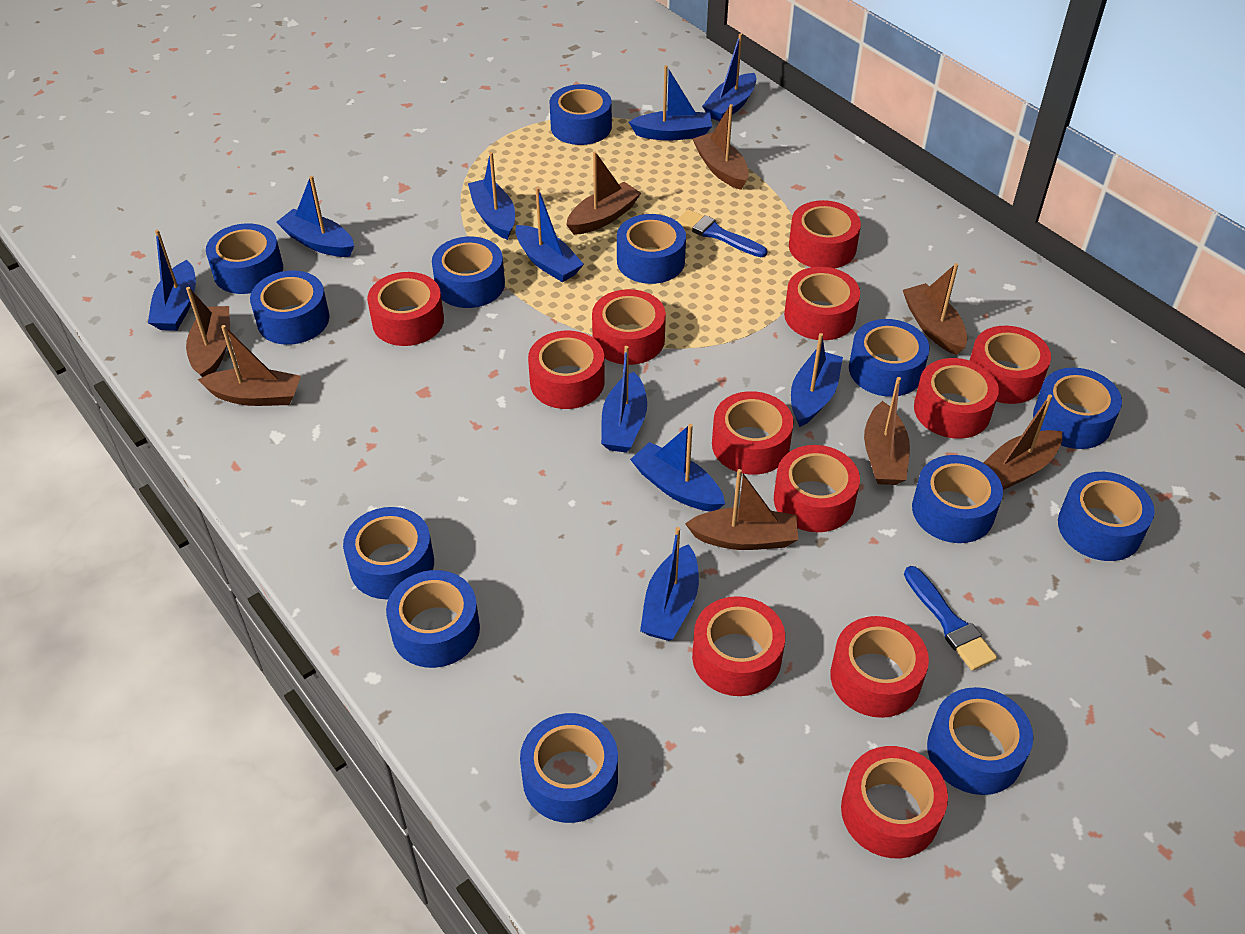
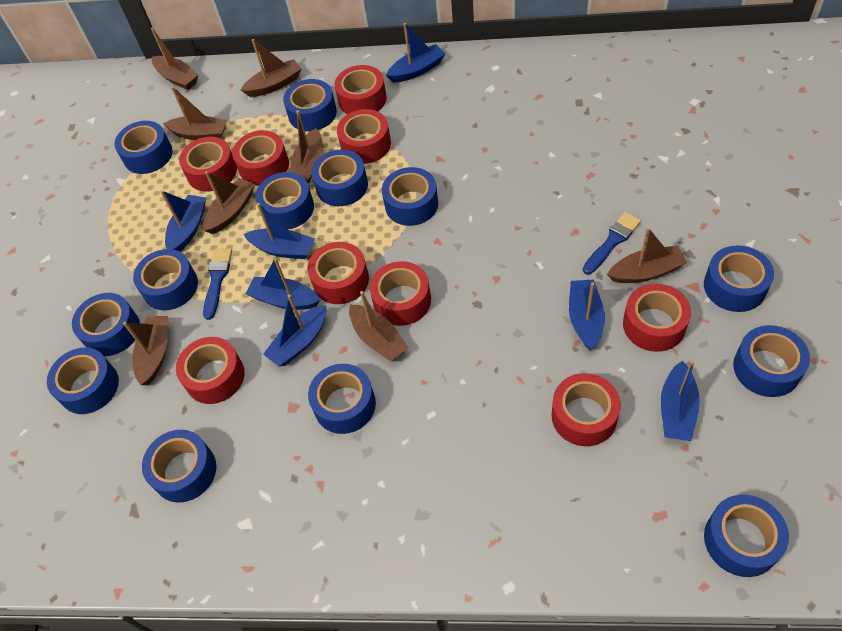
blue boat: 10 -> 7
red tape: 12 -> 9

